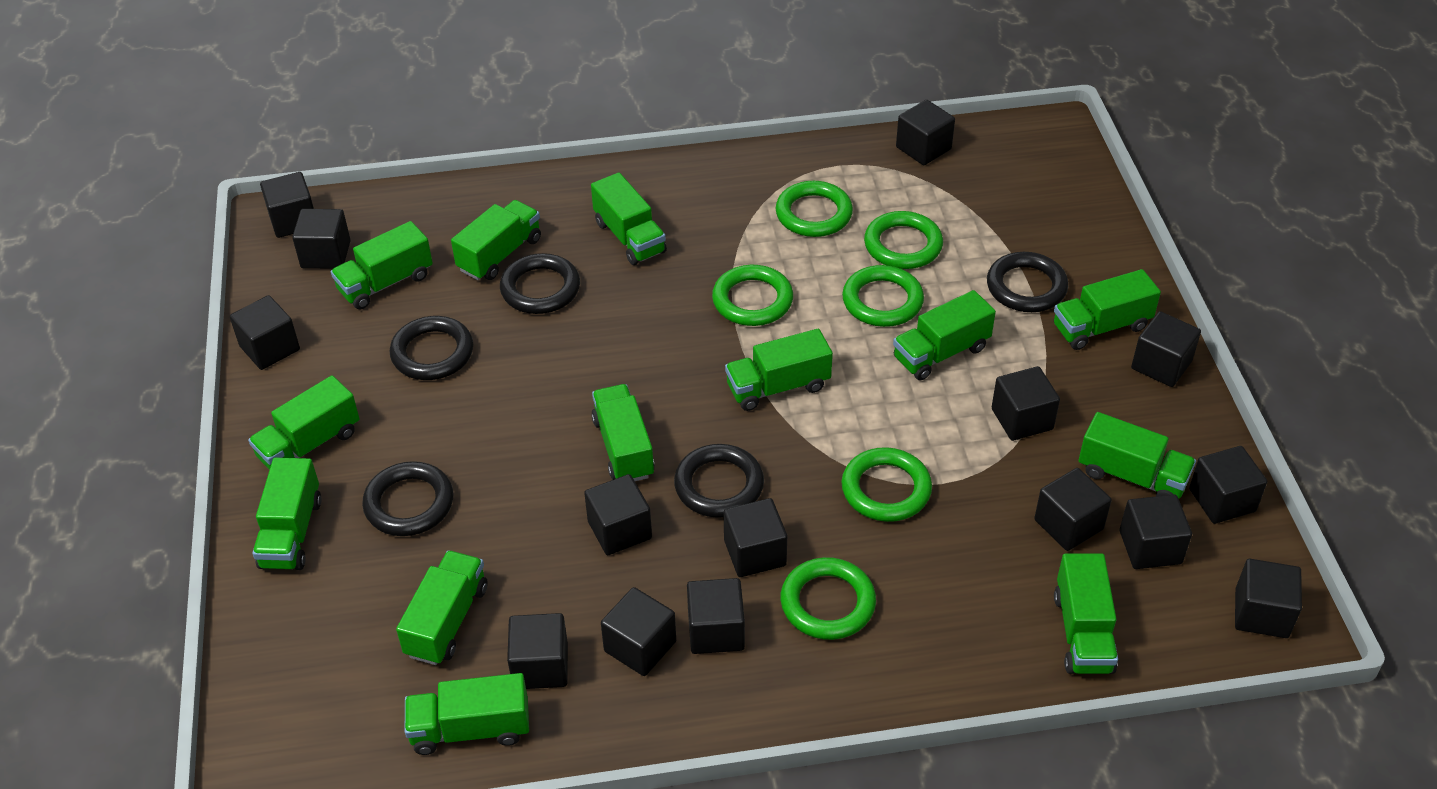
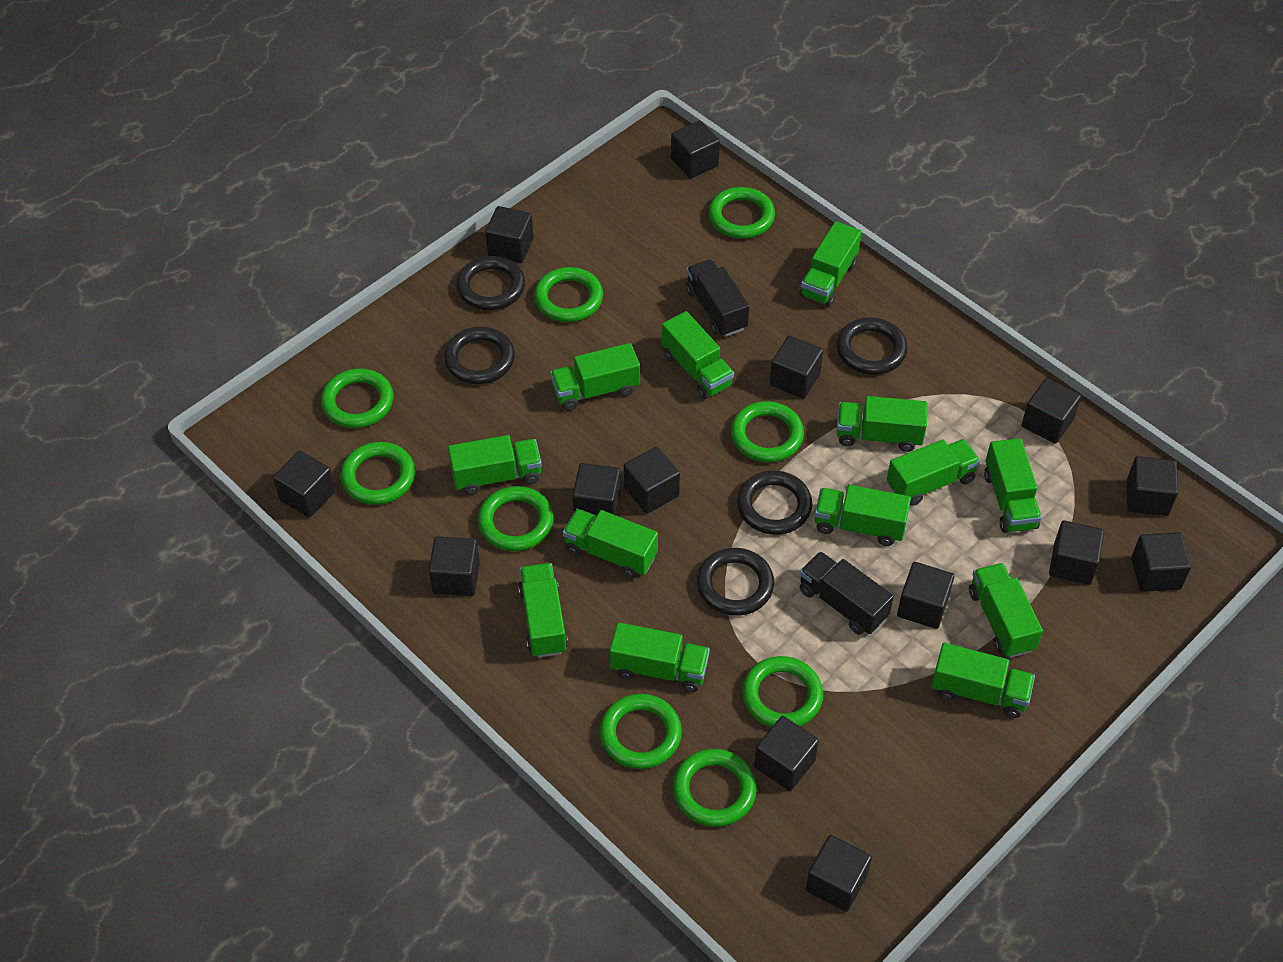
black cube: 15 -> 14
black truck: 0 -> 2
green ring: 6 -> 9

